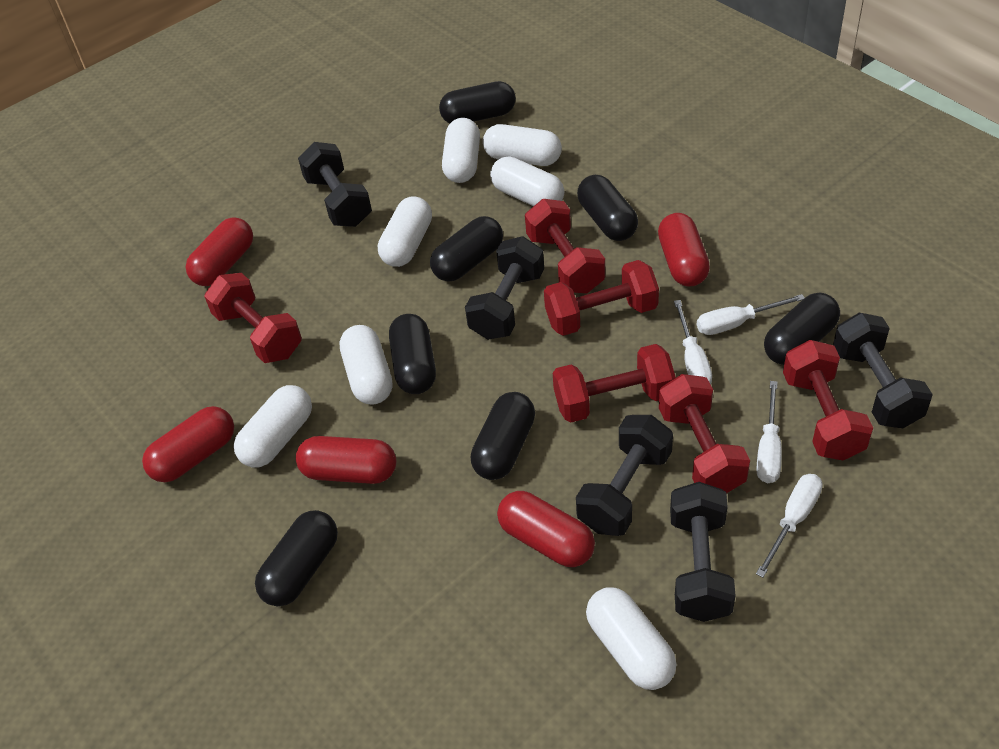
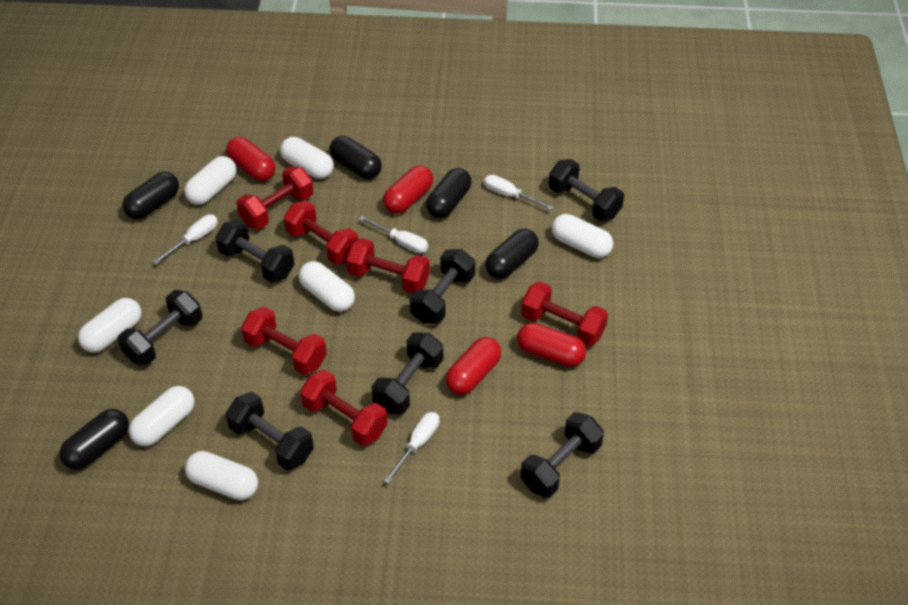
black capsule: 7 -> 5
black dumbbell: 5 -> 7
red capsule: 5 -> 4

